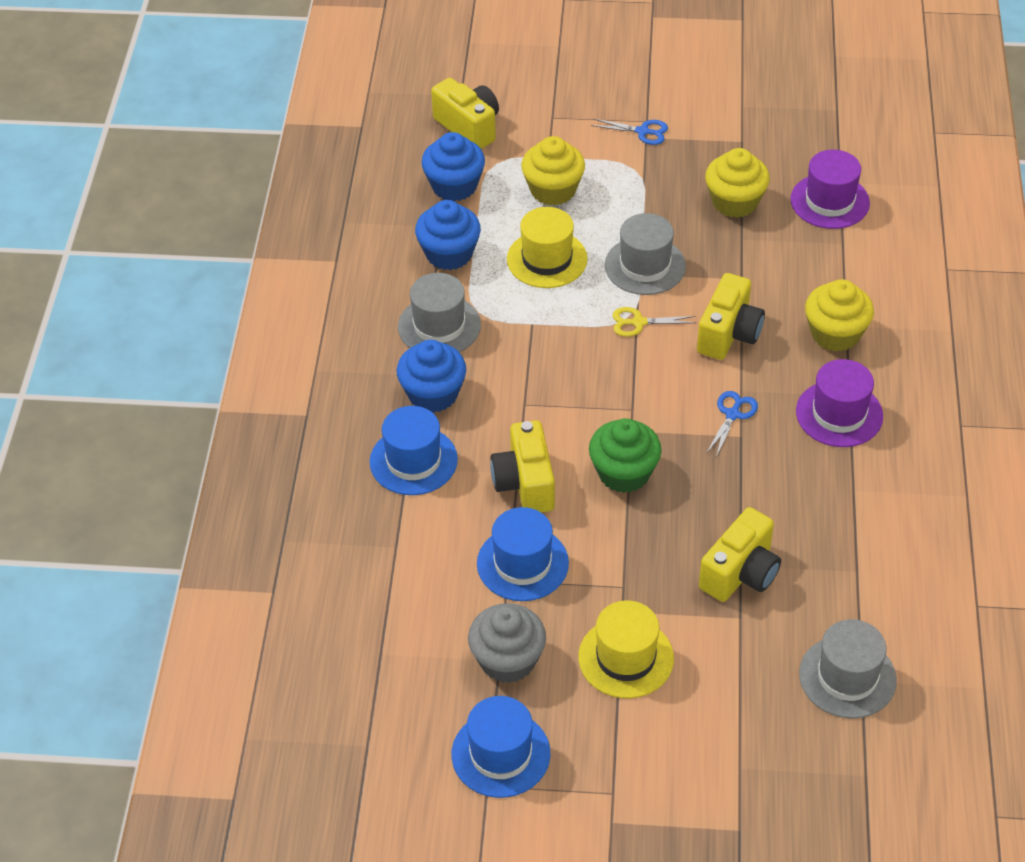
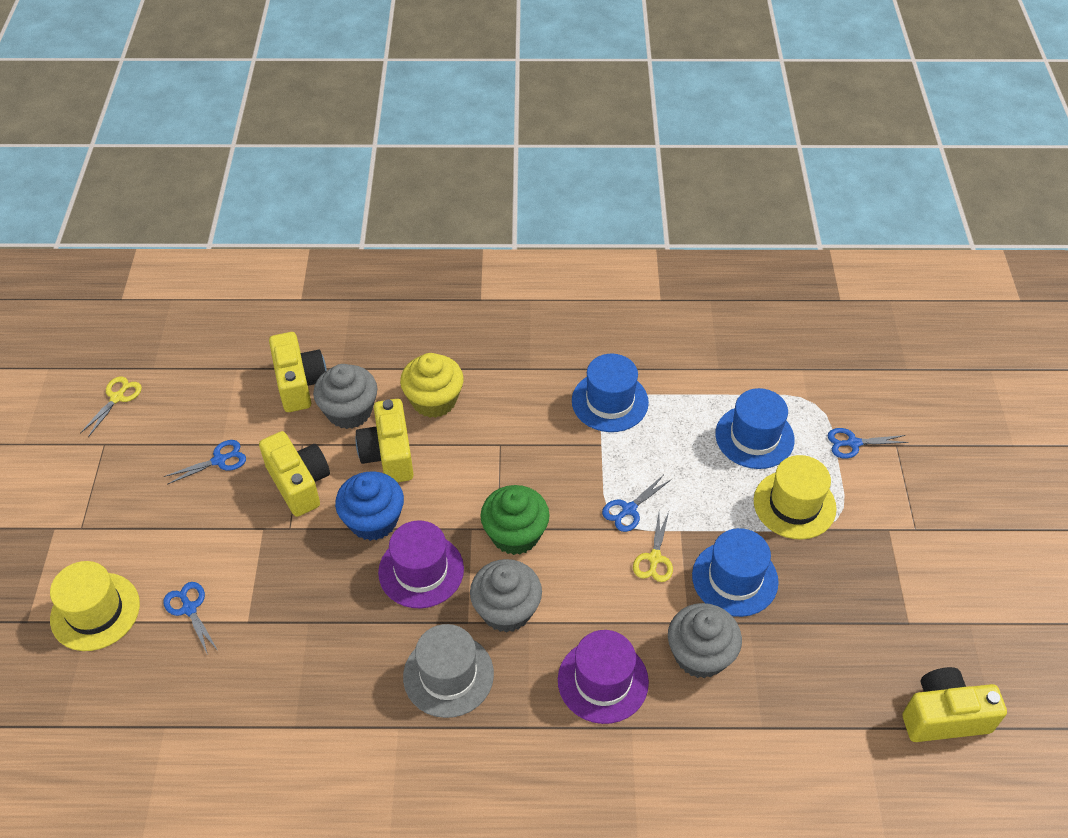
blue cupcake: 3 -> 1
blue scissors: 2 -> 4
grey cupcake: 1 -> 3
grey hat: 3 -> 1
yellow cupcake: 3 -> 1
yellow scissors: 1 -> 2

